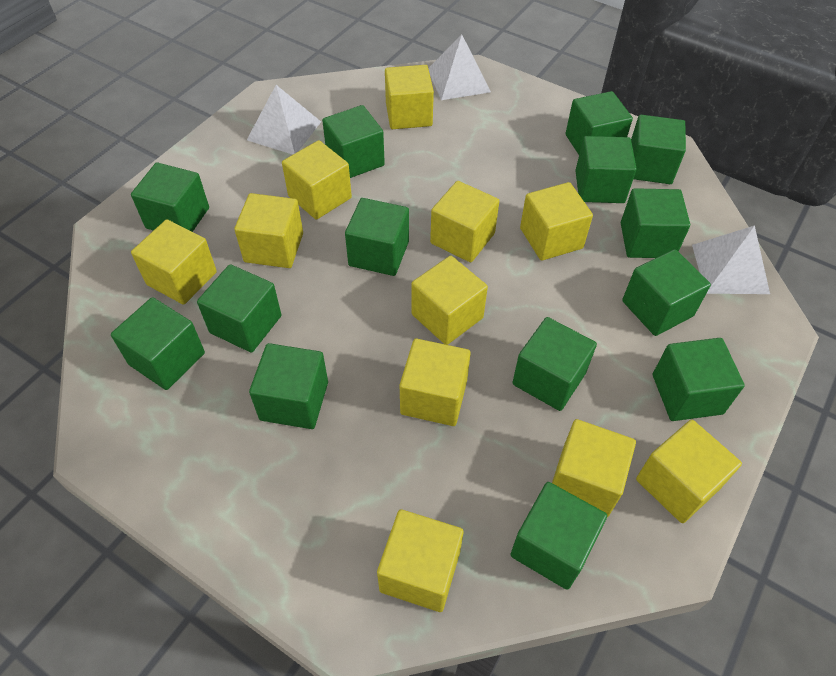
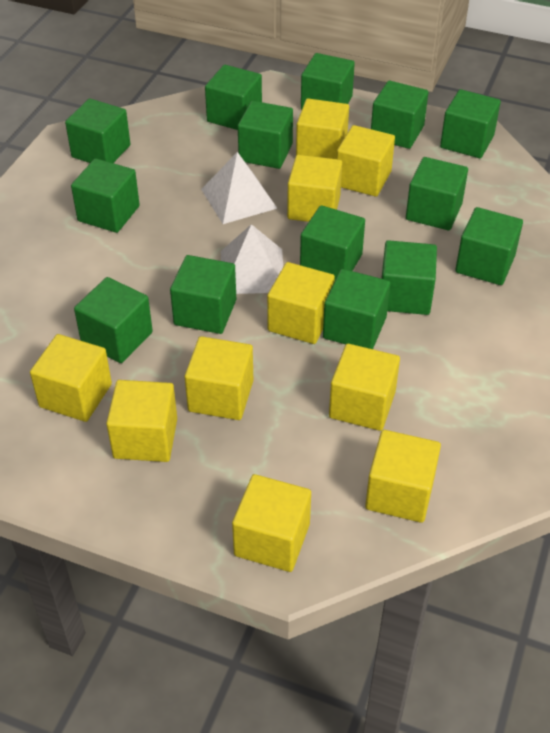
white pyramid: 3 -> 2
yellow cube: 11 -> 10

